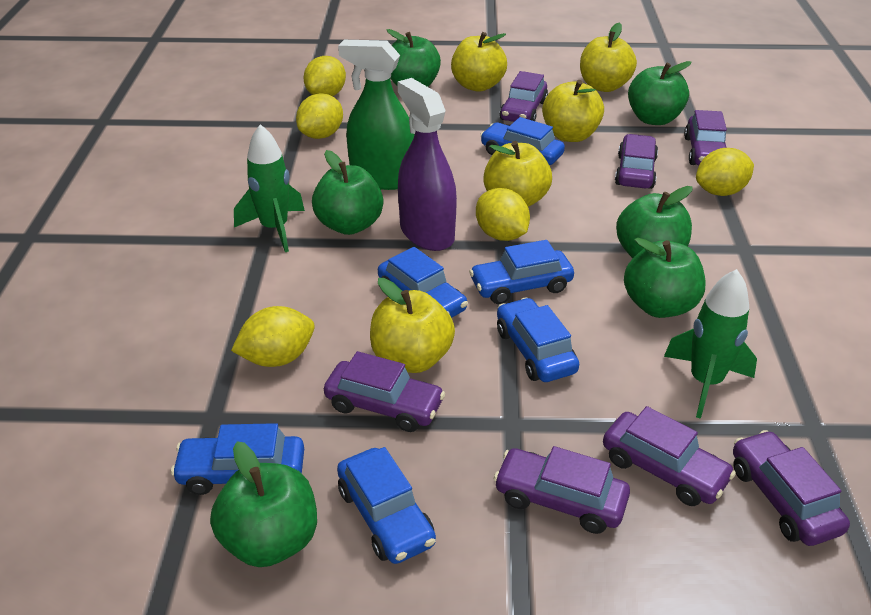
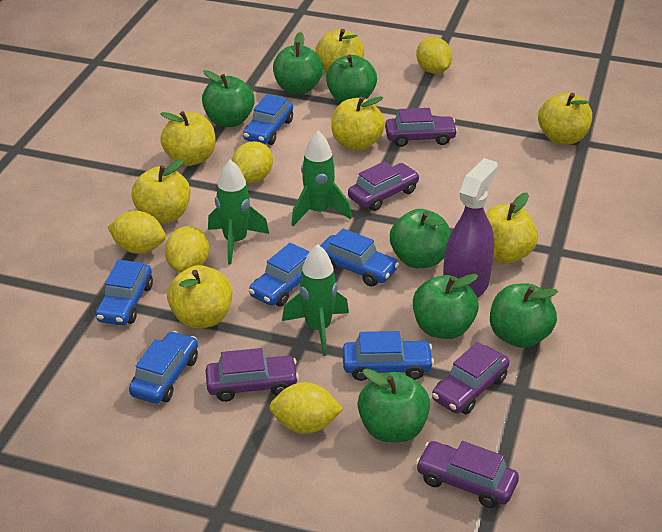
green apple: 6 -> 7
green rocket: 2 -> 3
green spray bottle: 1 -> 0
purple car: 7 -> 5
yellow apple: 5 -> 7

